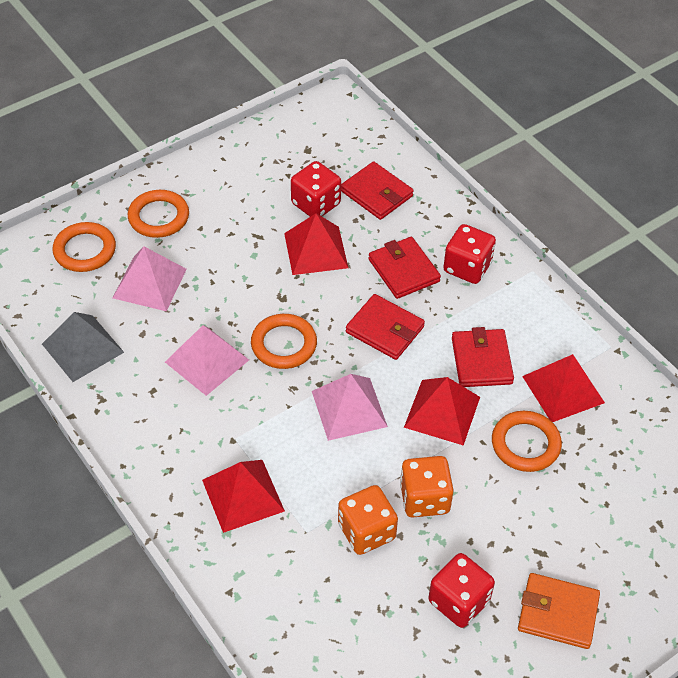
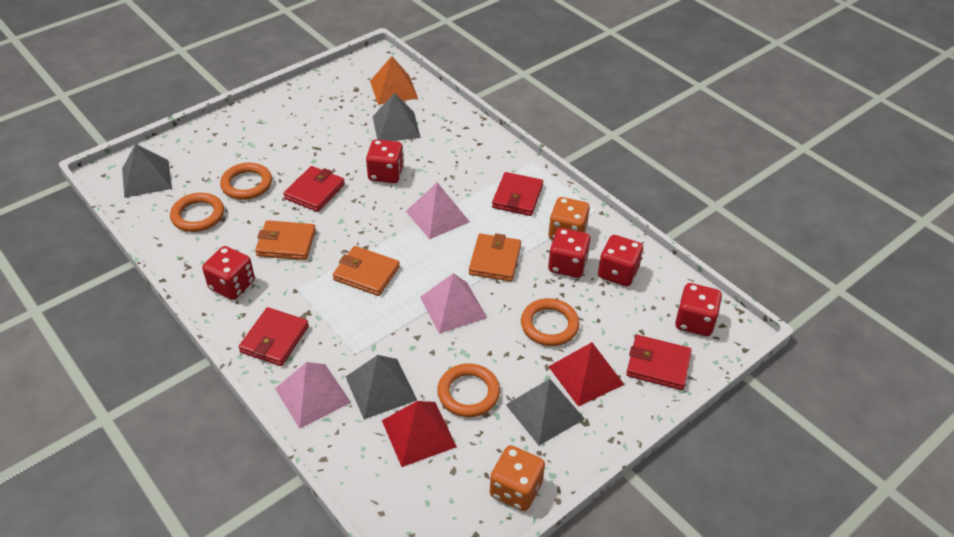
grey pyramid: 1 -> 4
orange pyramid: 0 -> 1
orange wallet: 1 -> 3
red dice: 3 -> 5
red pyramid: 4 -> 2

